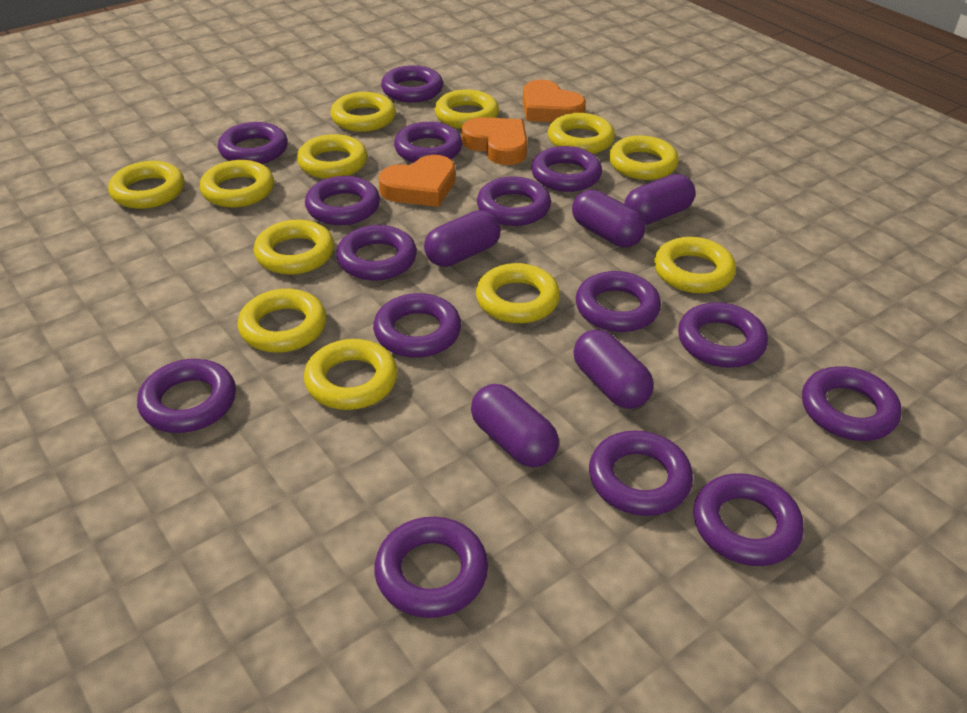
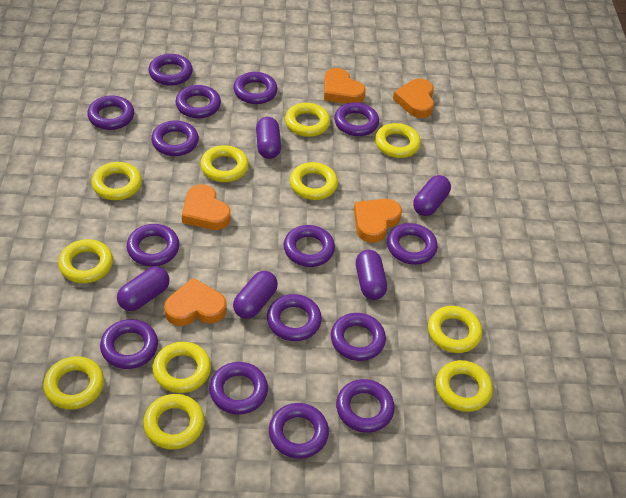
orange heart: 3 -> 5
yellow ring: 12 -> 11

